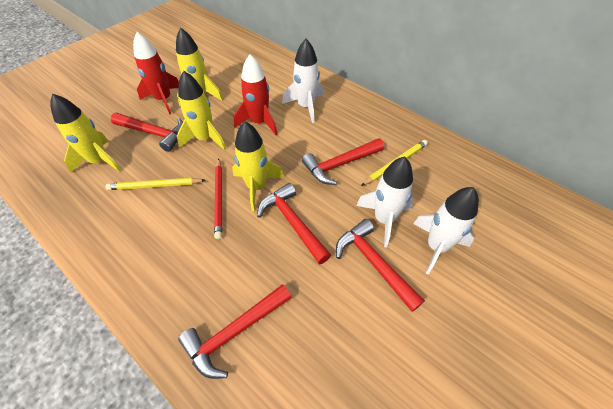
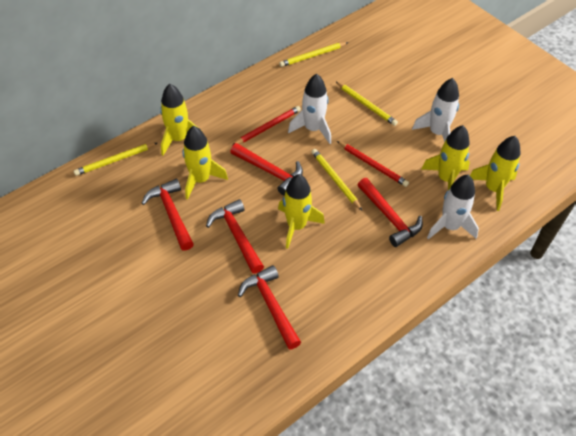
red pencil: 1 -> 2
red rocket: 2 -> 0
yellow pencil: 2 -> 4
yellow rocket: 4 -> 5

